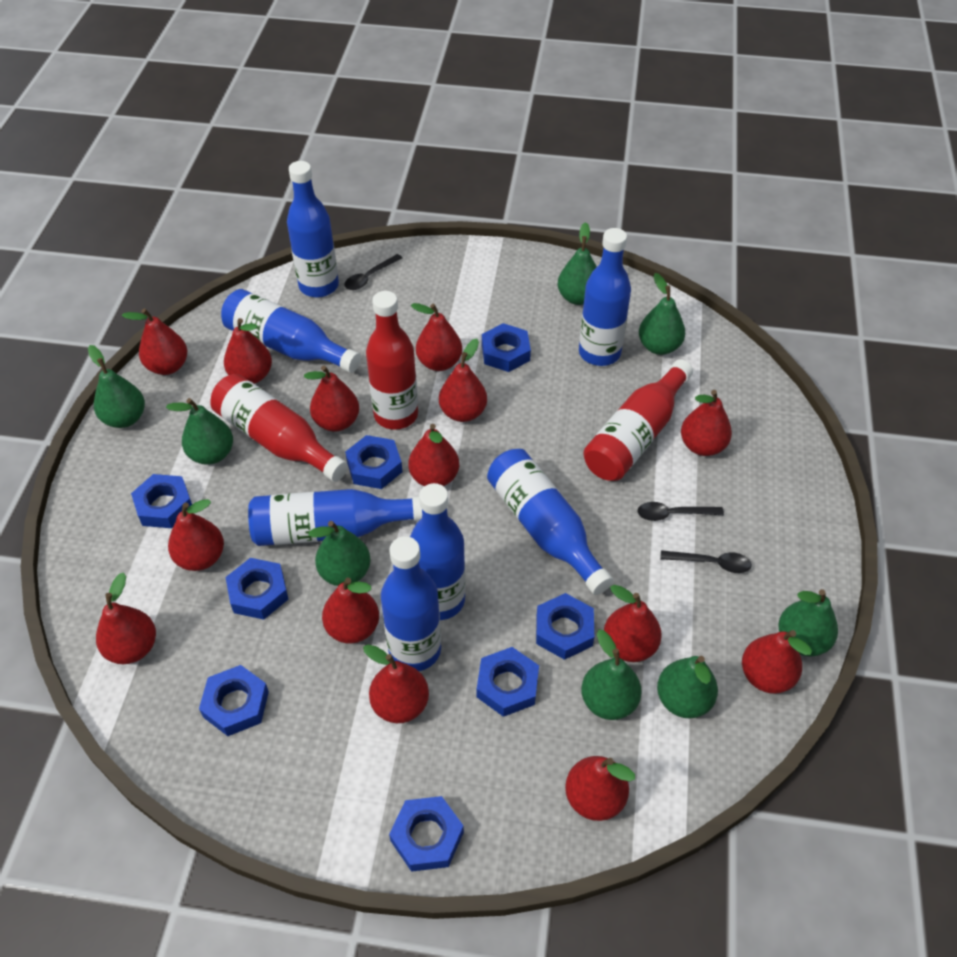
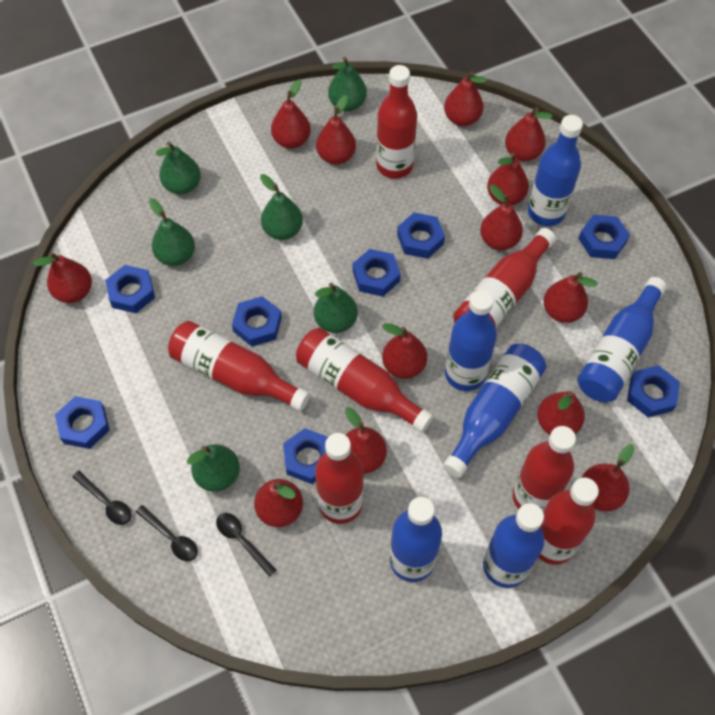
blue bottle: 7 -> 6
green pear: 8 -> 6
red bottle: 3 -> 7
red pear: 14 -> 13

